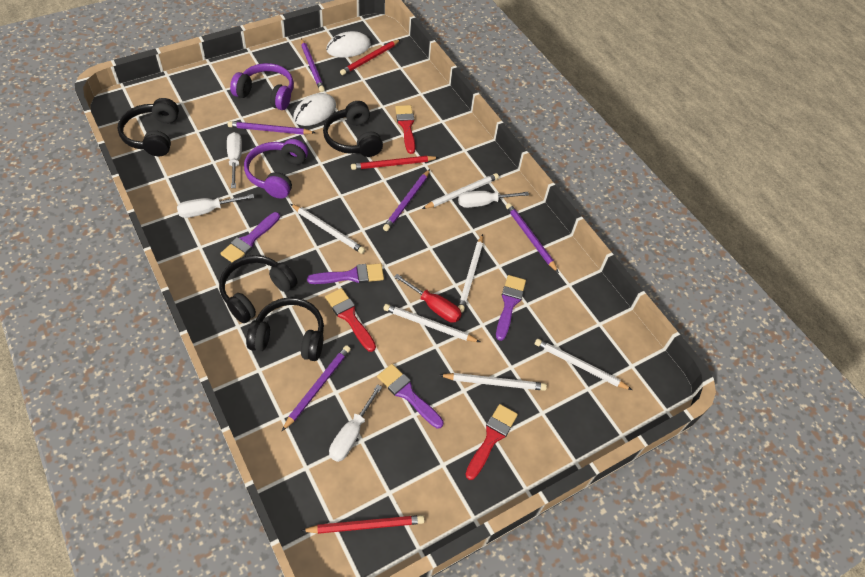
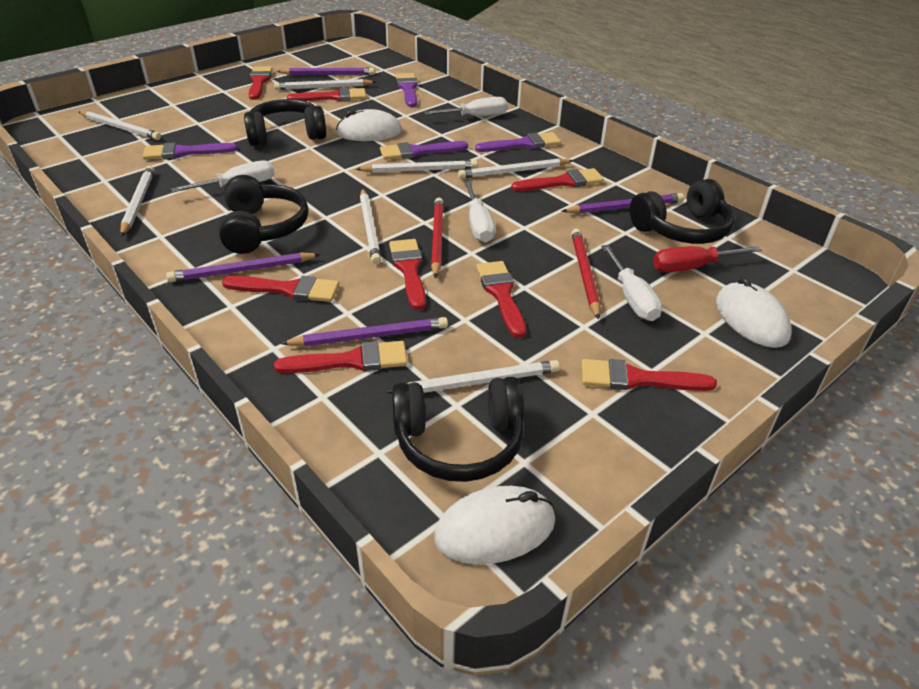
purple headphones: 2 -> 0
purple pencil: 5 -> 4
red brush: 3 -> 8
red pencil: 3 -> 2
white mouse: 2 -> 3
white pencil: 6 -> 7

